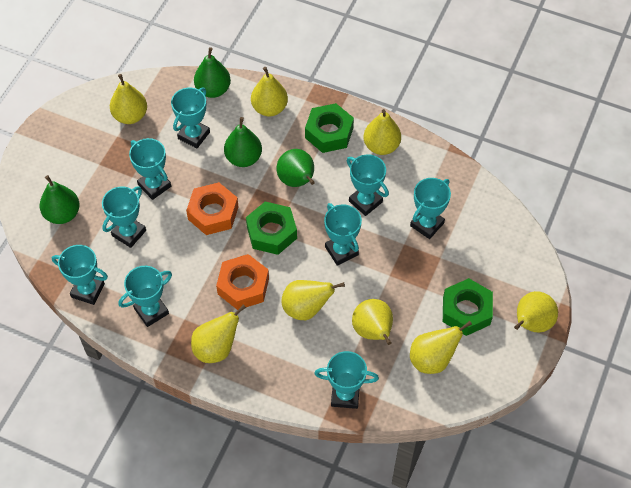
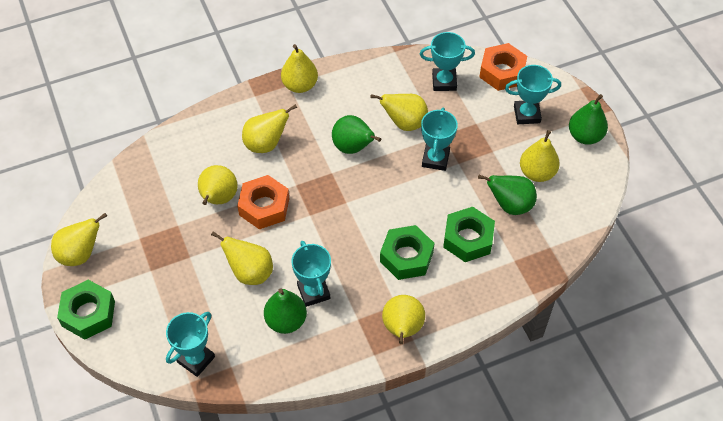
turquoise trophy: 9 -> 5

